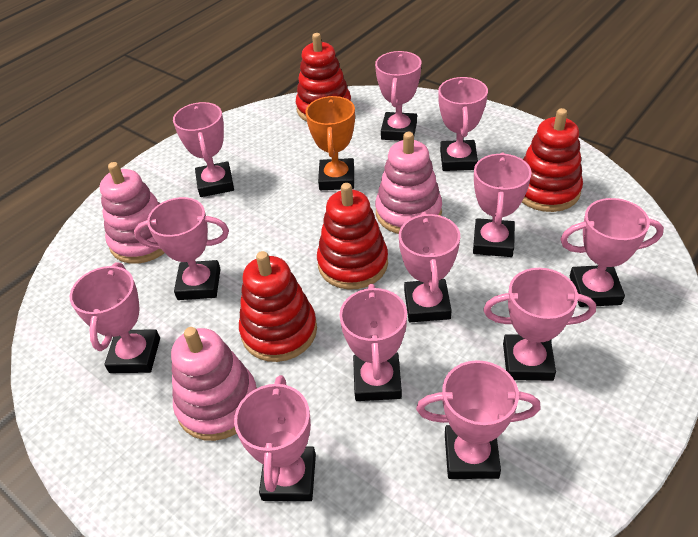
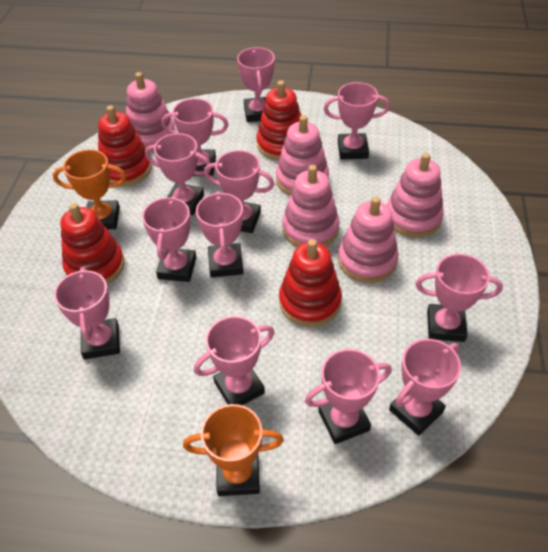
orange trophy: 1 -> 2
pink stacking toy: 3 -> 5

